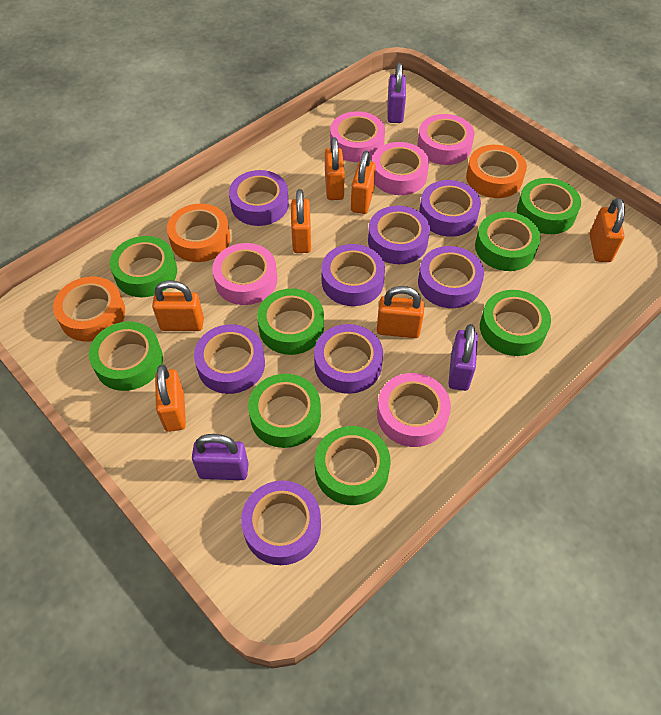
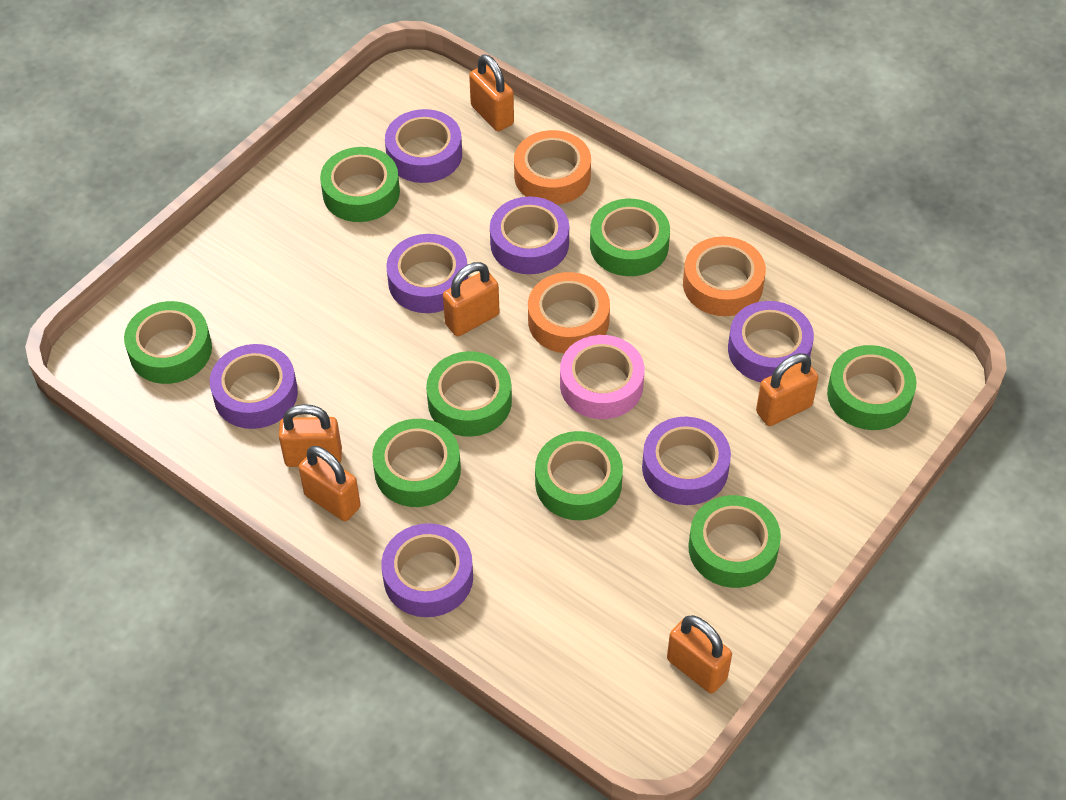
orange padlock: 7 -> 6
pink tape: 5 -> 1
purple padlock: 3 -> 0
purple tape: 8 -> 7

